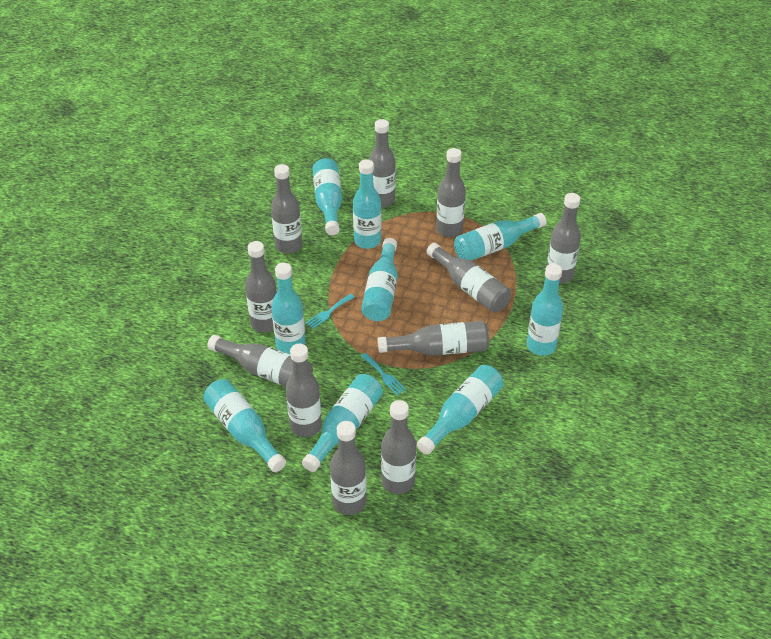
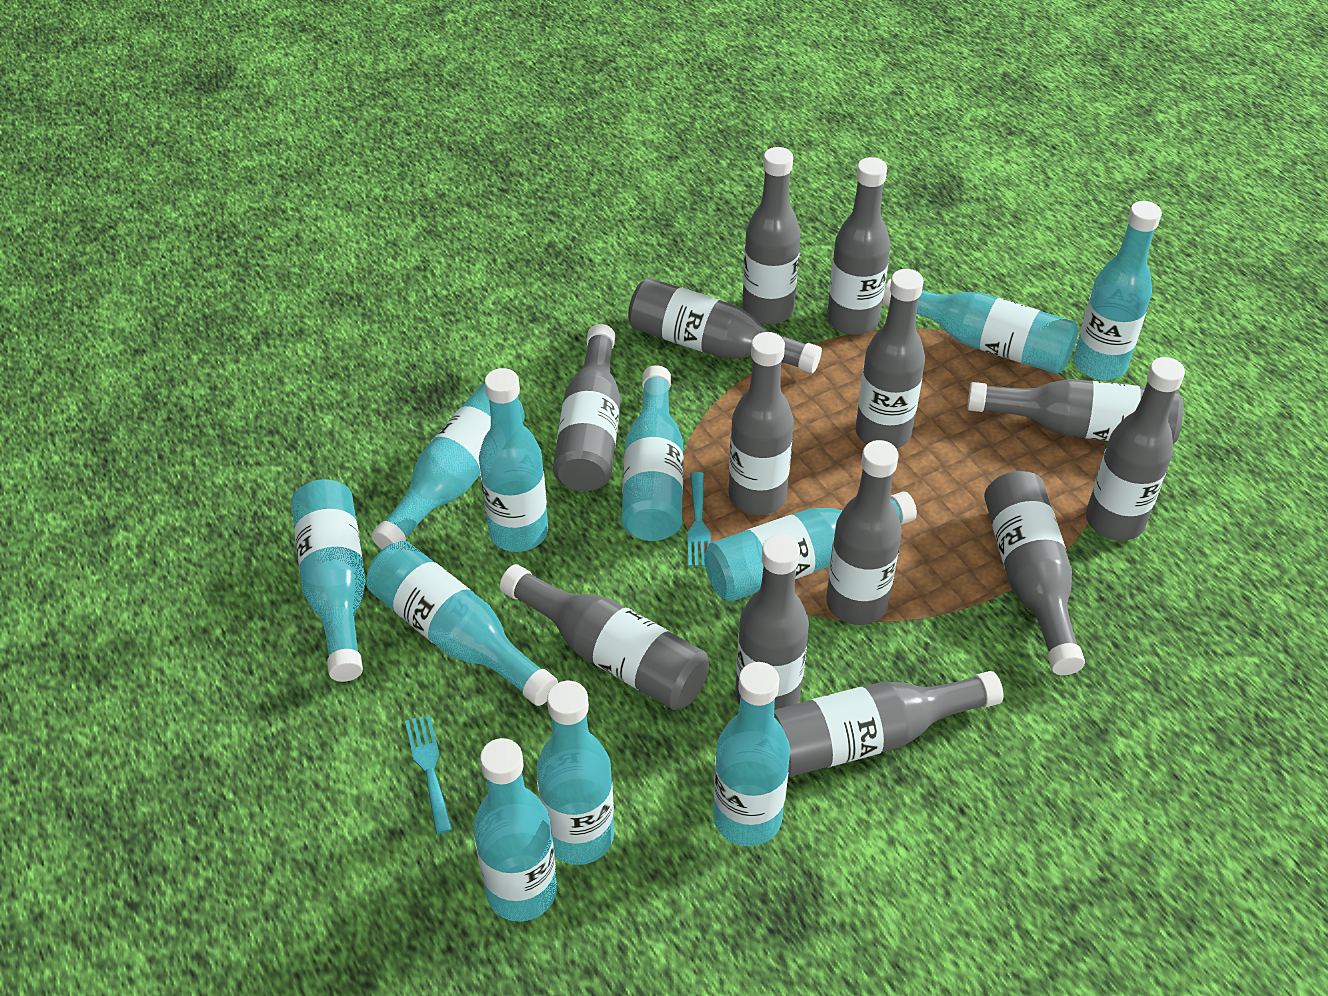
grey bottle: 11 -> 13
turquoise bottle: 9 -> 11

